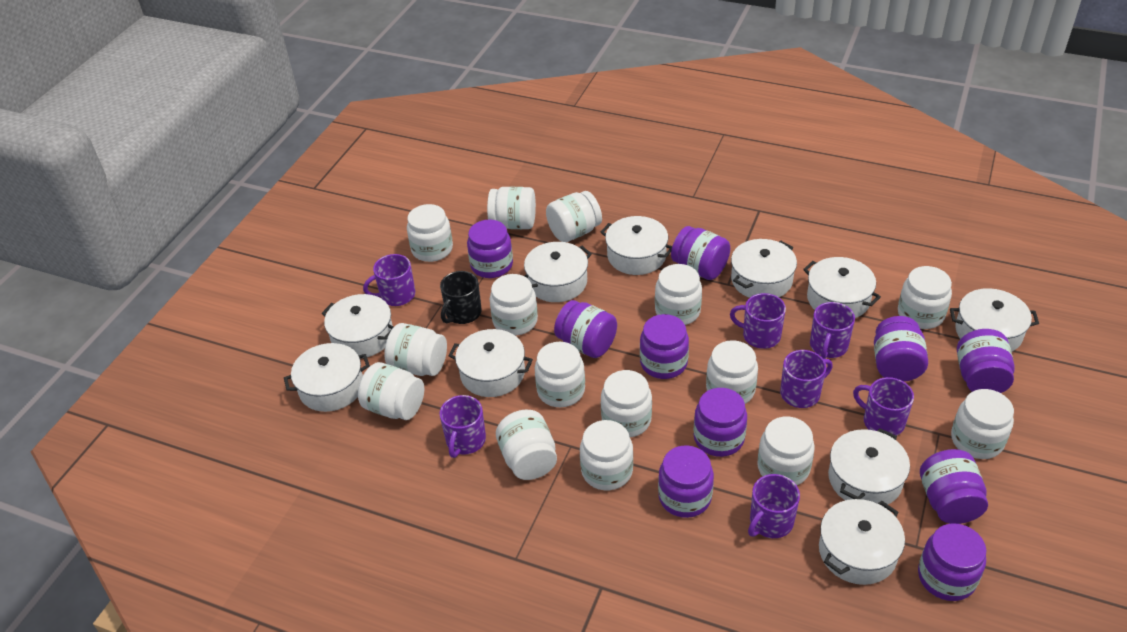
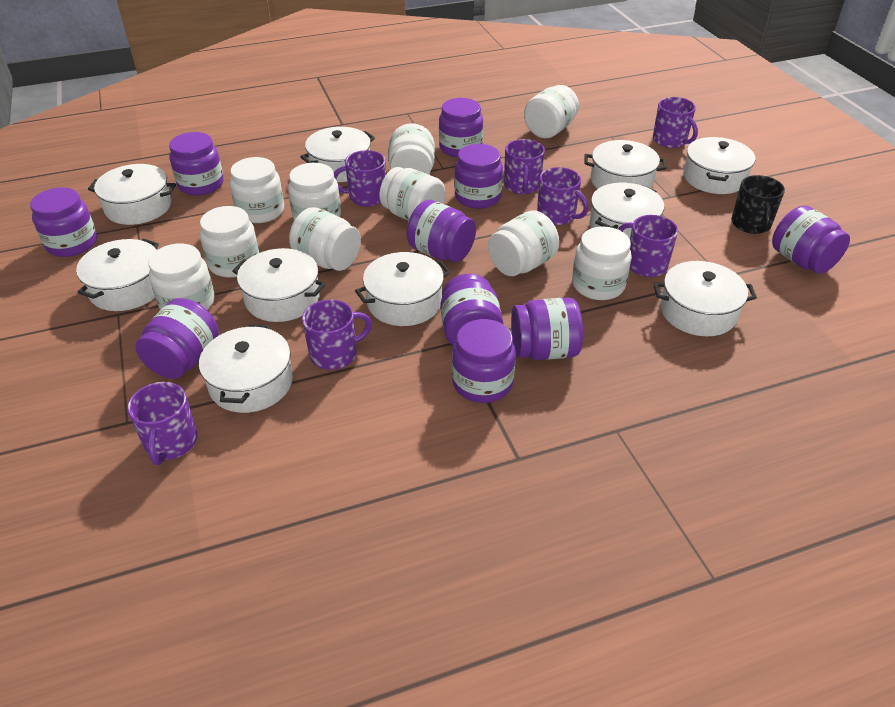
white jar: 15 -> 10

